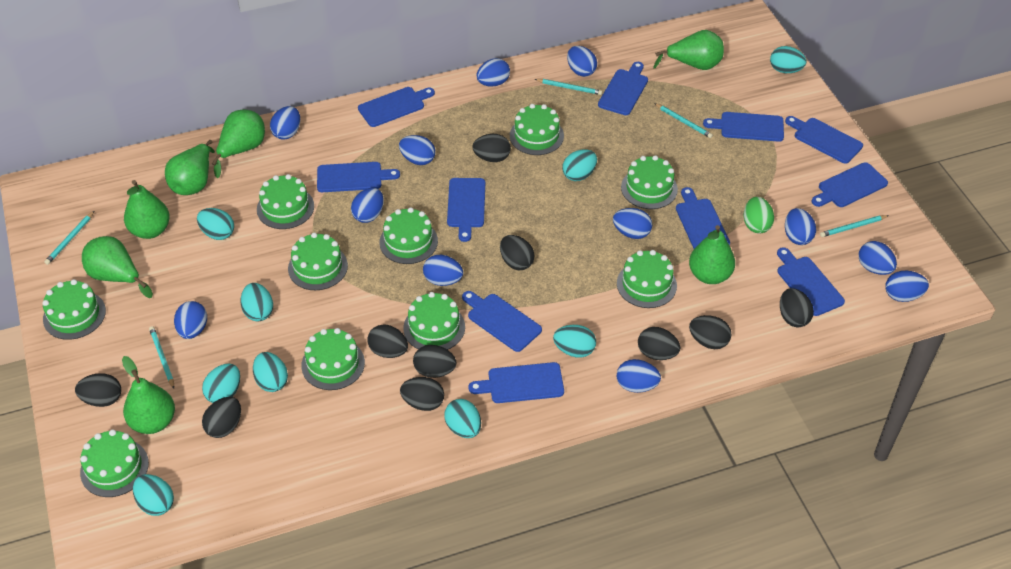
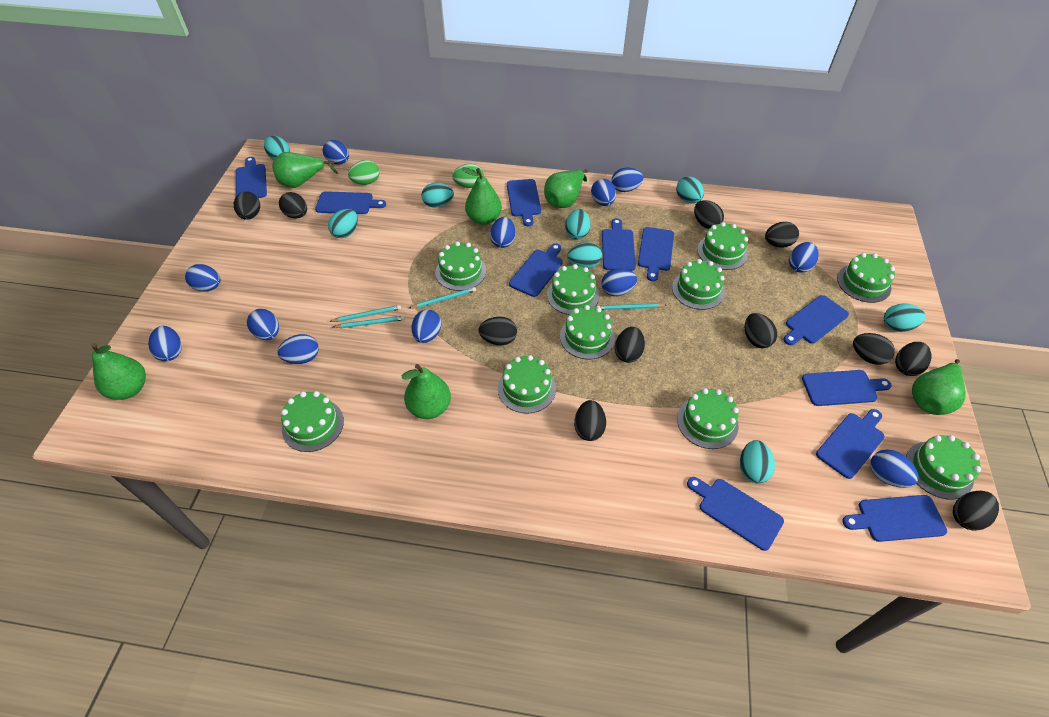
black egg: 10 -> 11
green egg: 1 -> 2
green pear: 7 -> 6
turquoise egg: 9 -> 8
turquoise pencil: 5 -> 4

